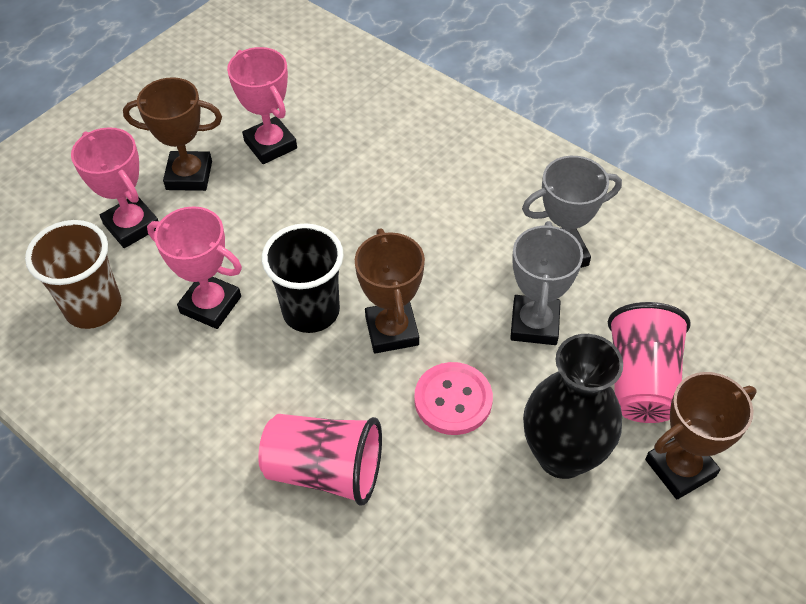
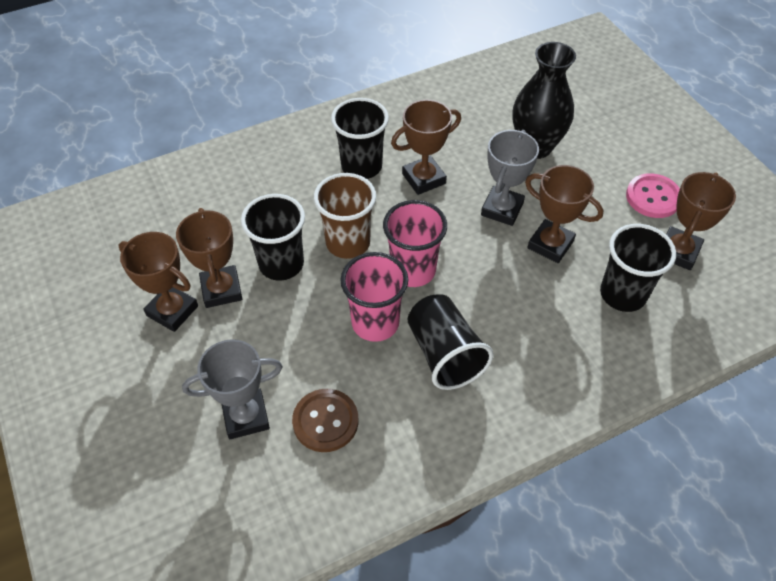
black cup: 1 -> 4
brown button: 0 -> 1
brown trophy: 3 -> 5
pink trophy: 3 -> 0

